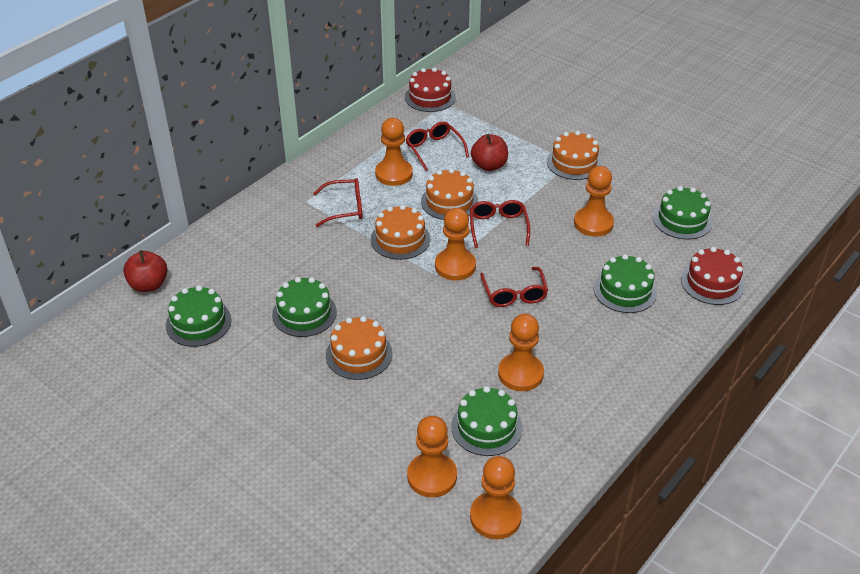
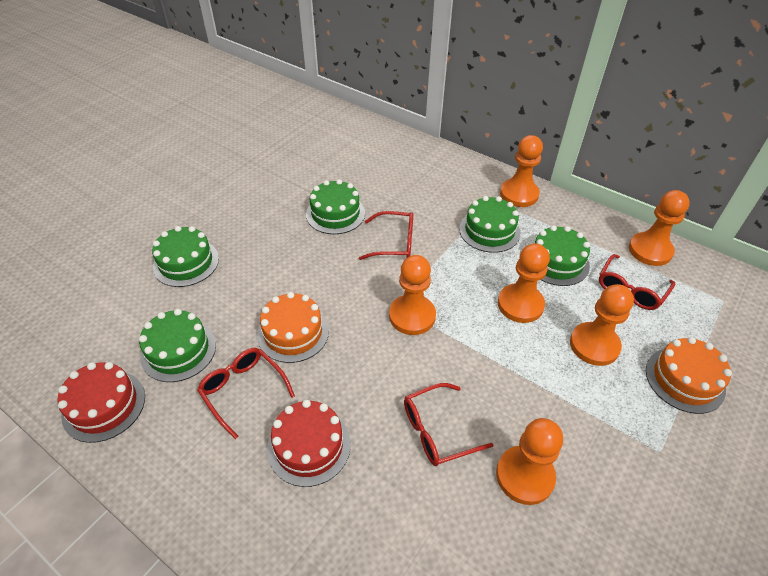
orange cake: 4 -> 2
red apple: 2 -> 0

